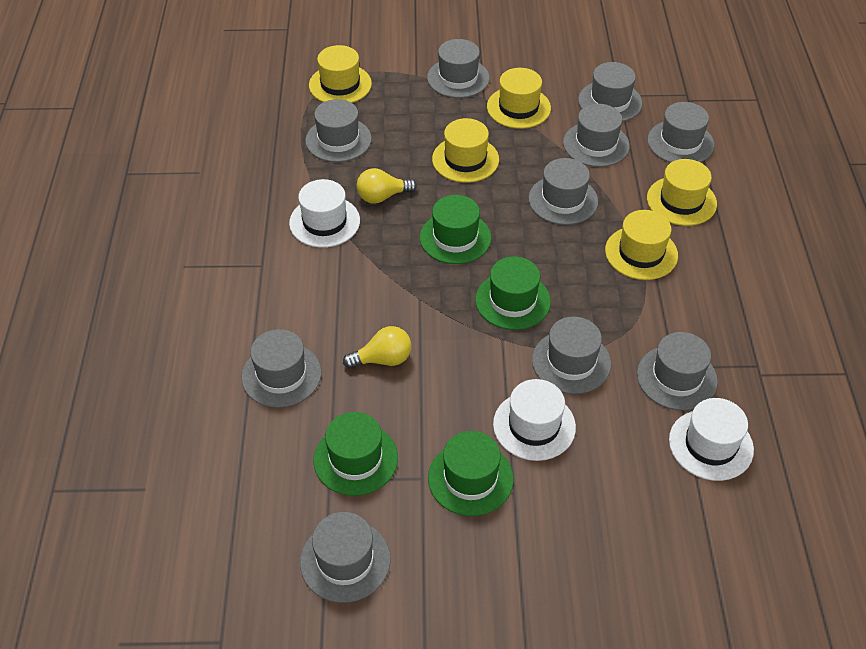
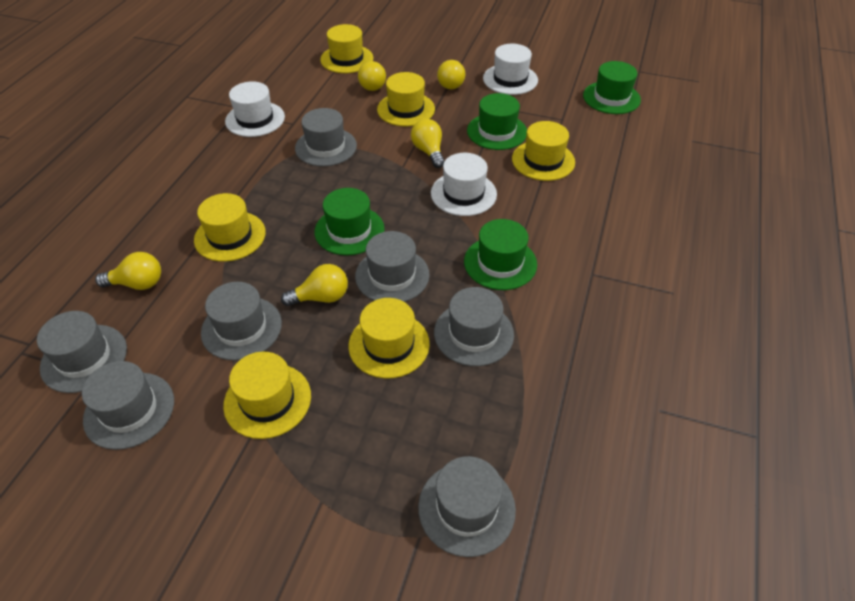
grey hat: 10 -> 7
yellow hat: 5 -> 6
yellow light bulb: 2 -> 5

